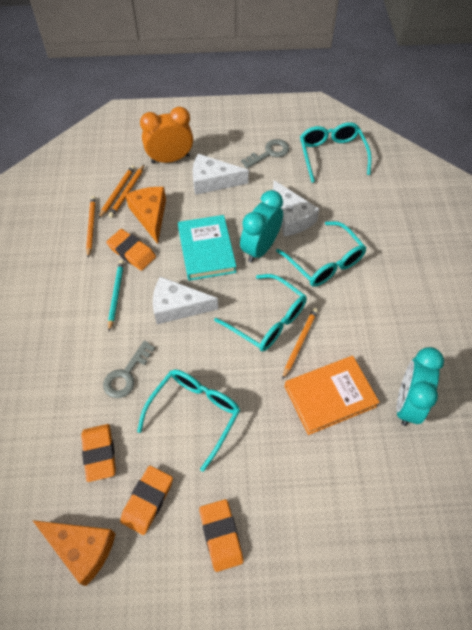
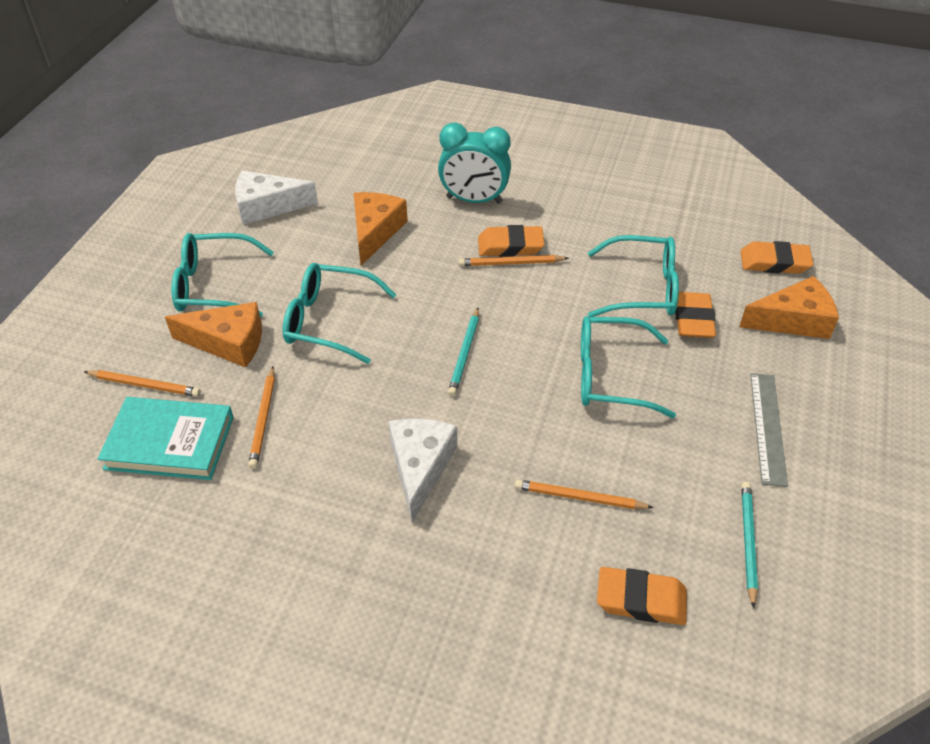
grey key: 2 -> 0
grey ruler: 0 -> 1
orange book: 1 -> 0
orange cheese: 2 -> 3
orange clock: 1 -> 0
turquoise clock: 2 -> 1
turquoise pencil: 1 -> 2
white cheese: 3 -> 2

